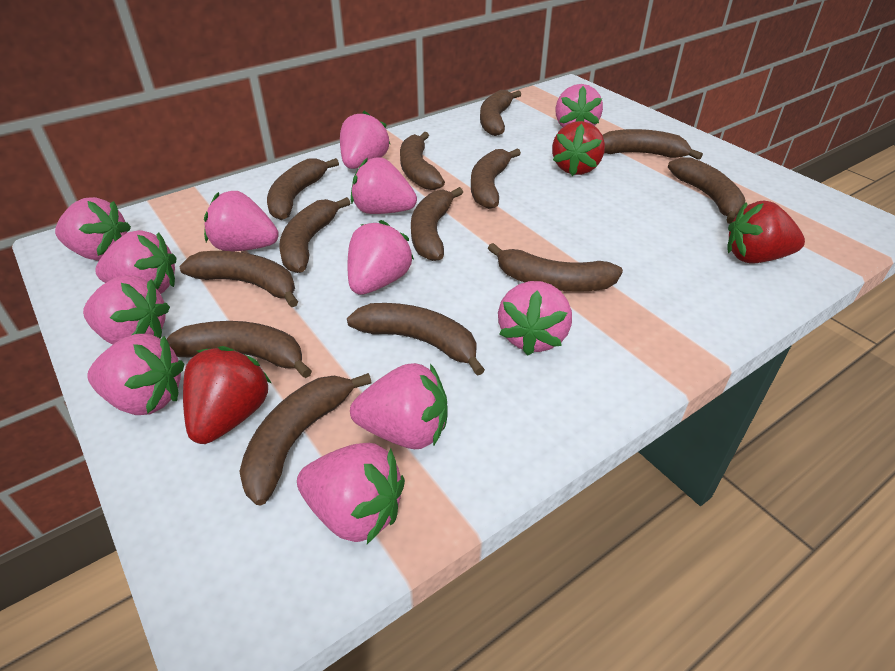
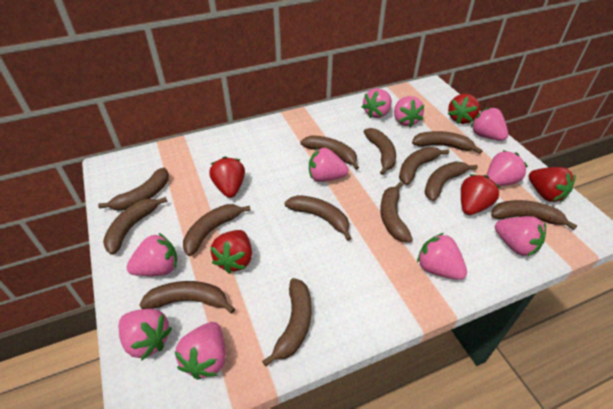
pink strawberry: 12 -> 10
red strawberry: 3 -> 5

